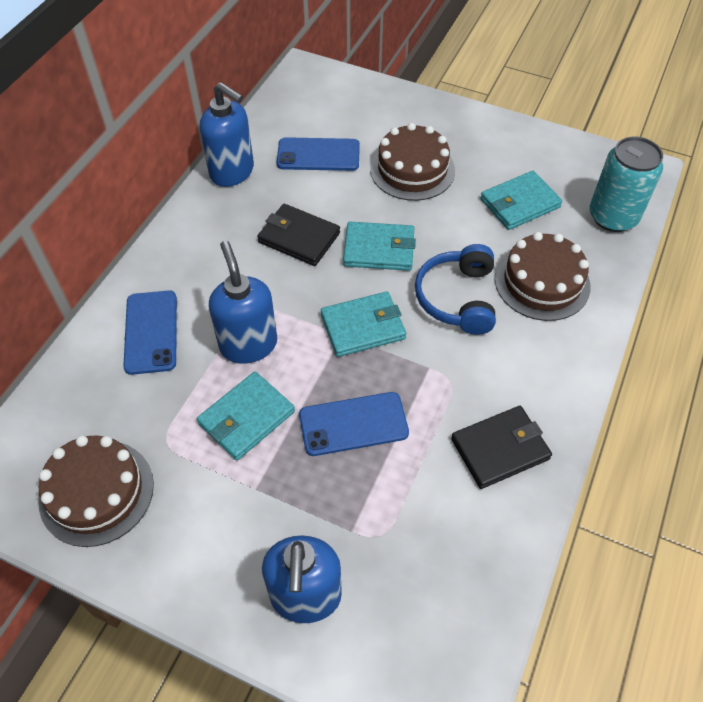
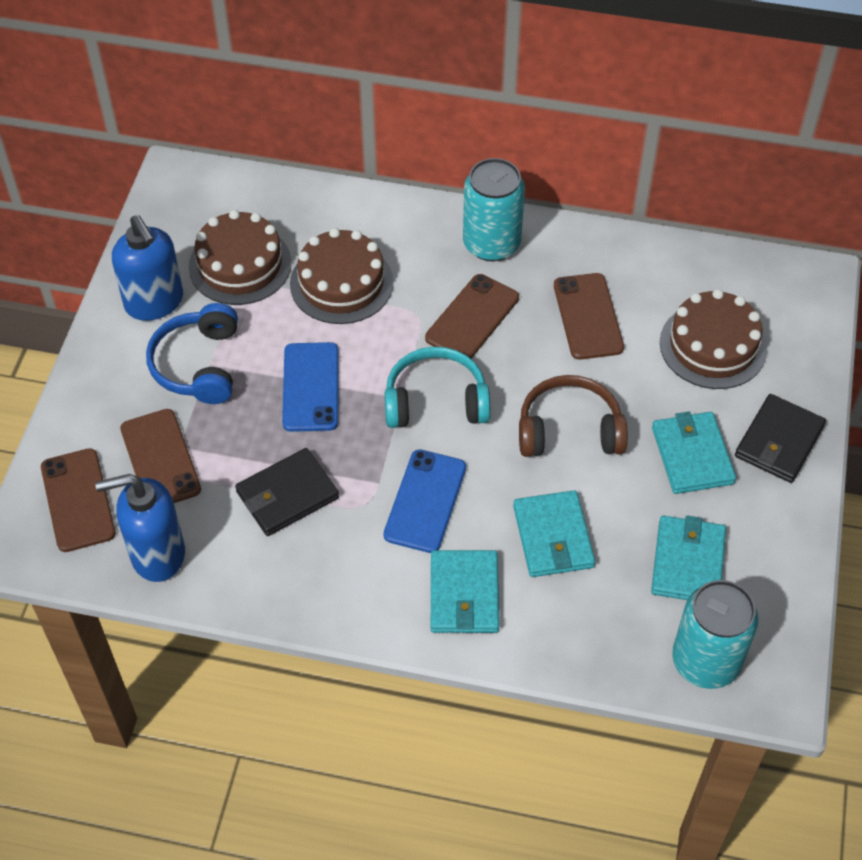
blue phone: 3 -> 2
blue soap dispenser: 3 -> 2
brown headphones: 0 -> 1
brown phone: 0 -> 4
turquoise can: 1 -> 2
turquoise headphones: 0 -> 1

